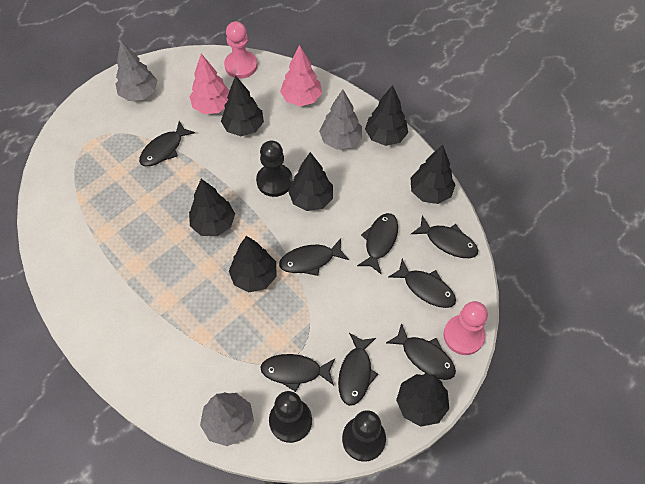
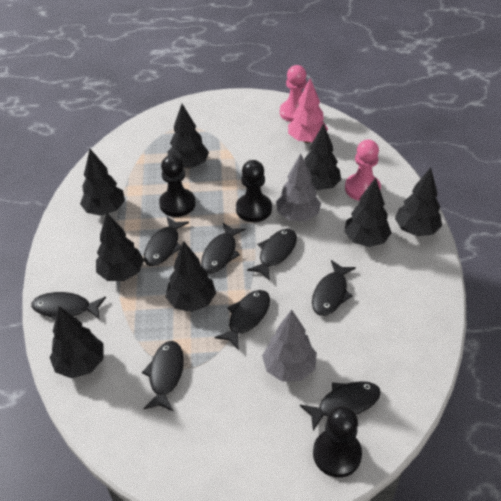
black tree: 7 -> 8
grey tree: 3 -> 2
pink tree: 2 -> 1

